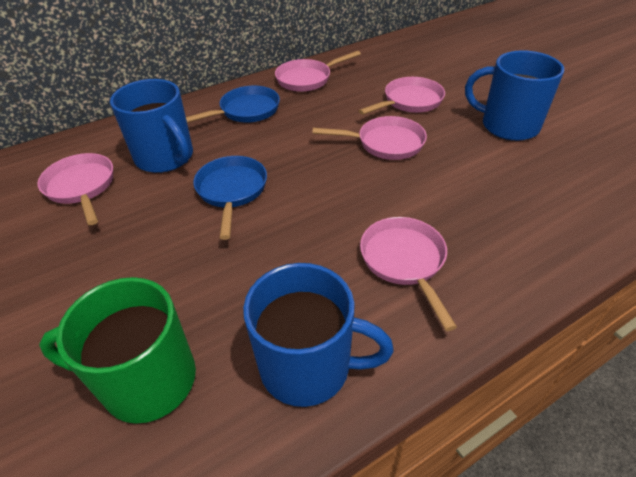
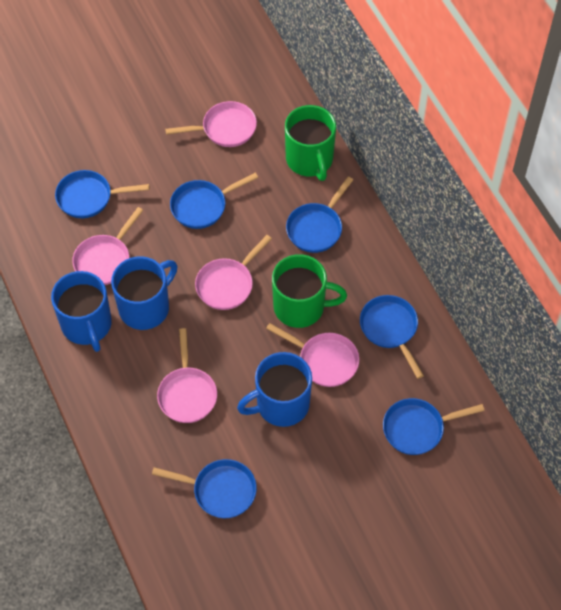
blue pan: 2 -> 6
green mug: 1 -> 2

